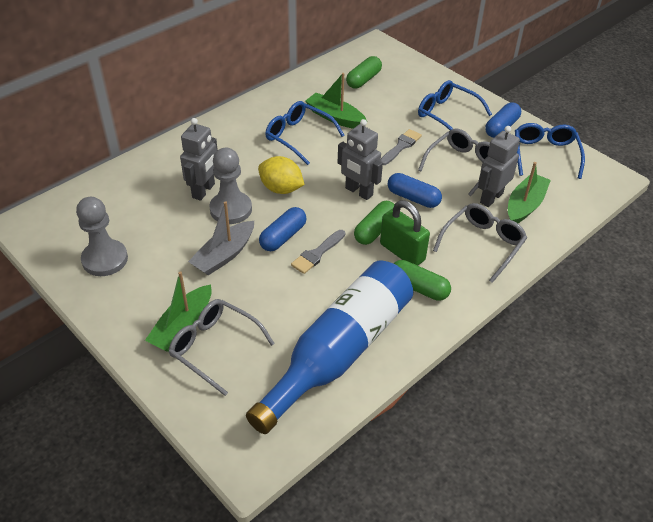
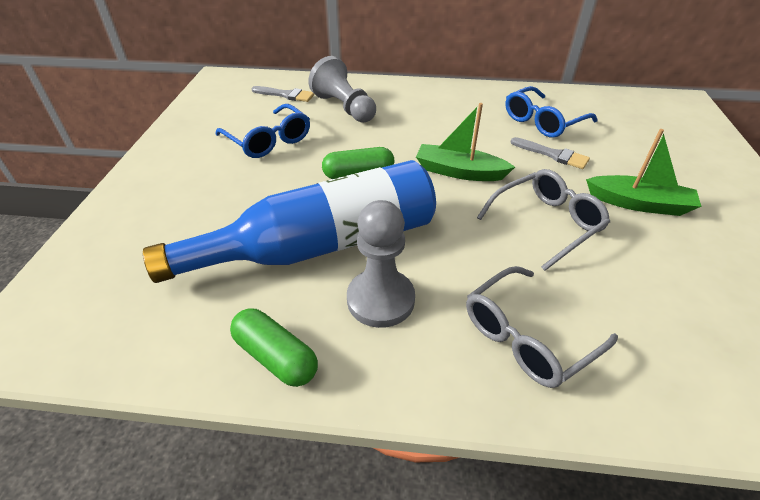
blue capsule: 3 -> 0
blue glasses: 3 -> 2
green boat: 3 -> 2
green capsule: 3 -> 2
green padlock: 1 -> 0
grey boat: 1 -> 0
grey glasses: 3 -> 2
grey robot: 3 -> 0
yellow lemon: 1 -> 0

